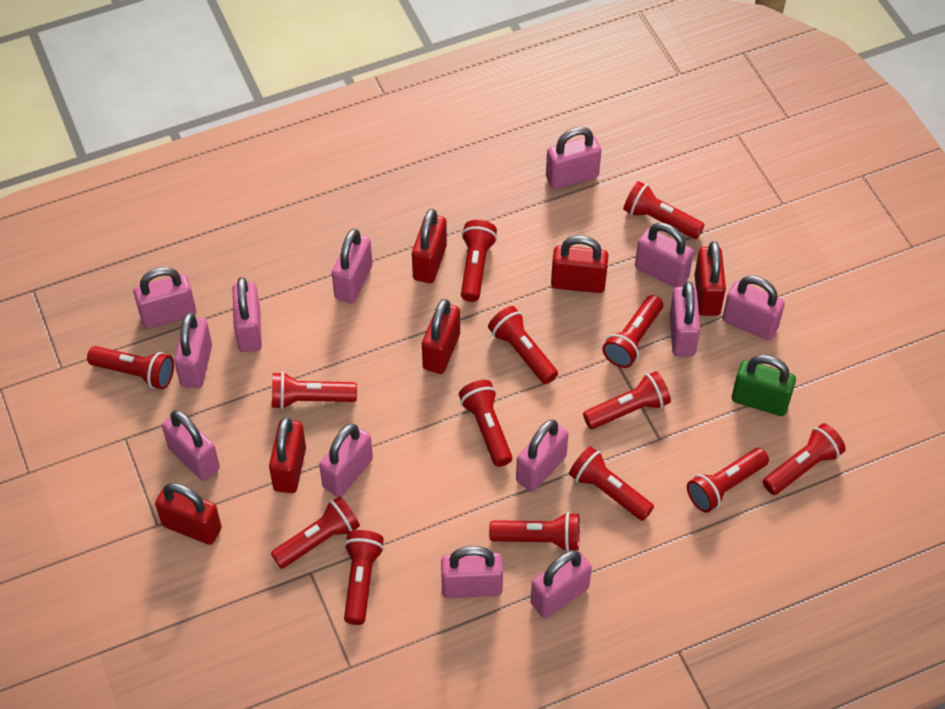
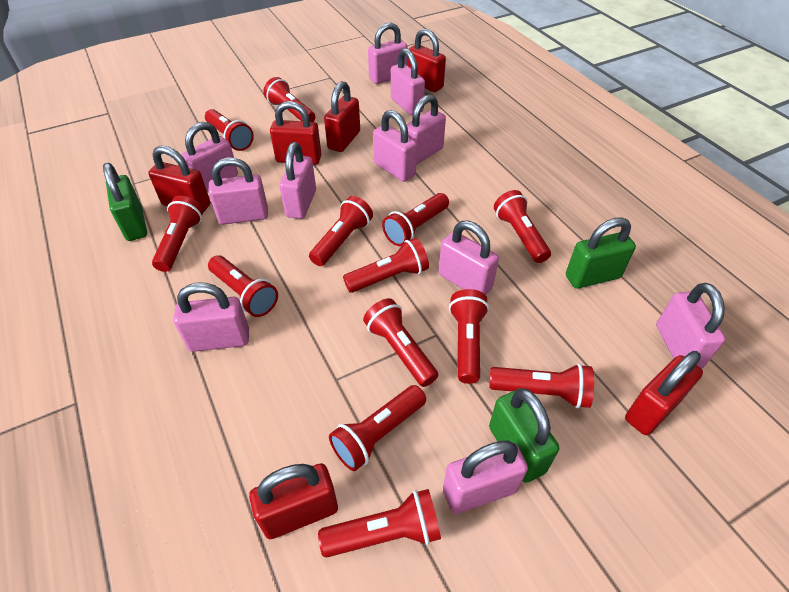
green padlock: 1 -> 3
pink padlock: 13 -> 11
red flashlight: 14 -> 13

